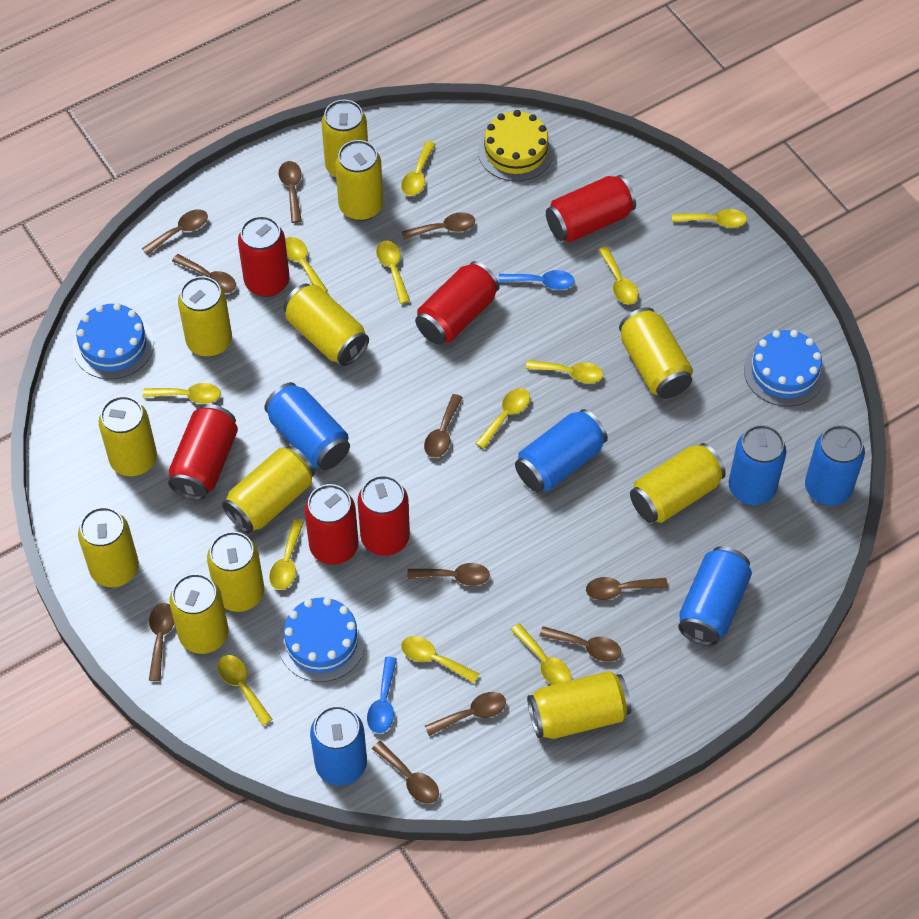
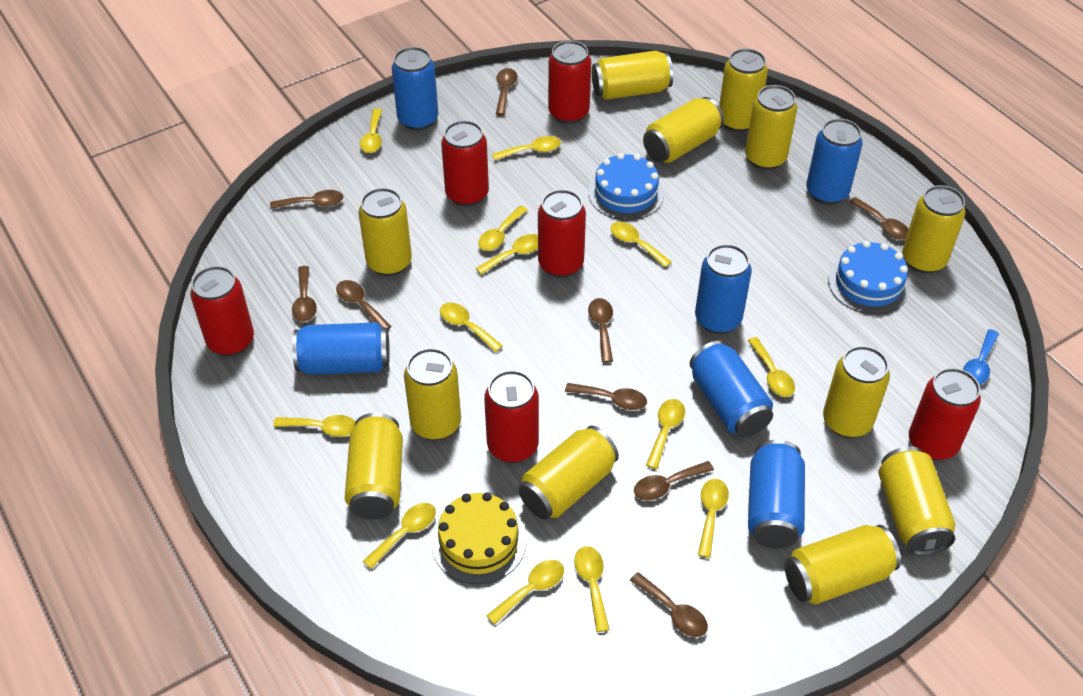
blue cake: 3 -> 2
blue spoon: 2 -> 1
brown spoon: 11 -> 9
yellow spoon: 12 -> 13

